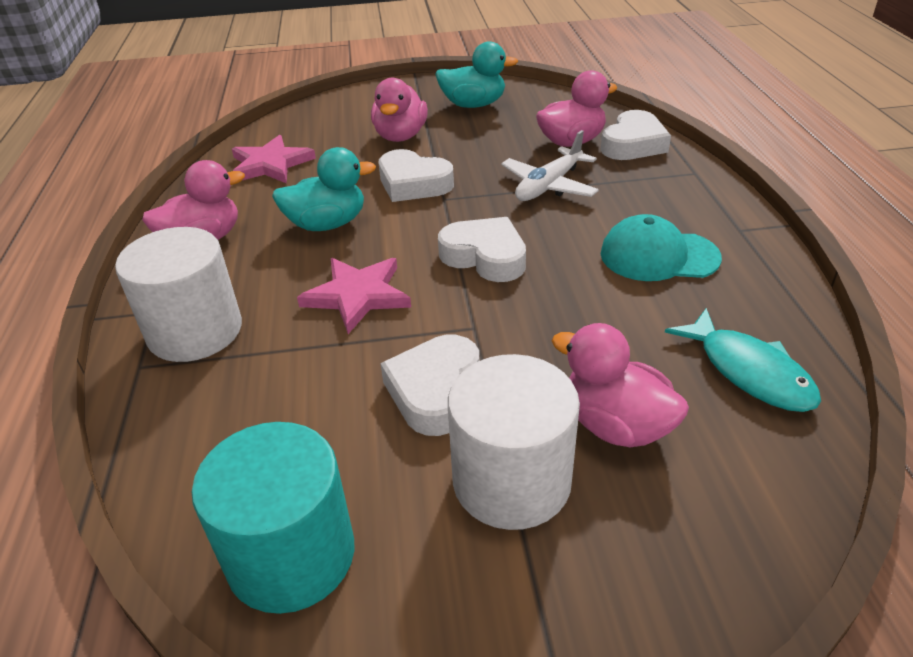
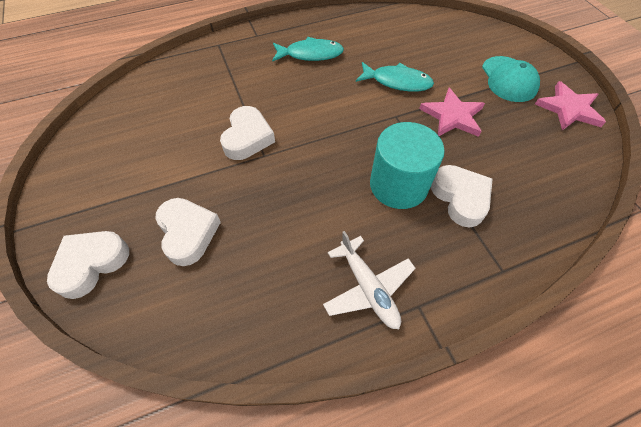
pink duck: 4 -> 0
turquoise duck: 2 -> 0
turquoise fish: 1 -> 2
white cylinder: 2 -> 0

